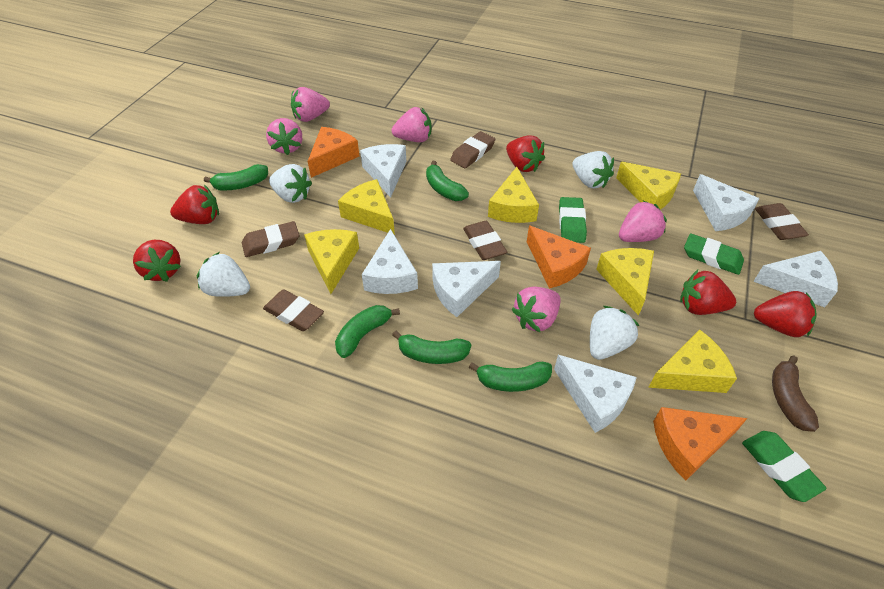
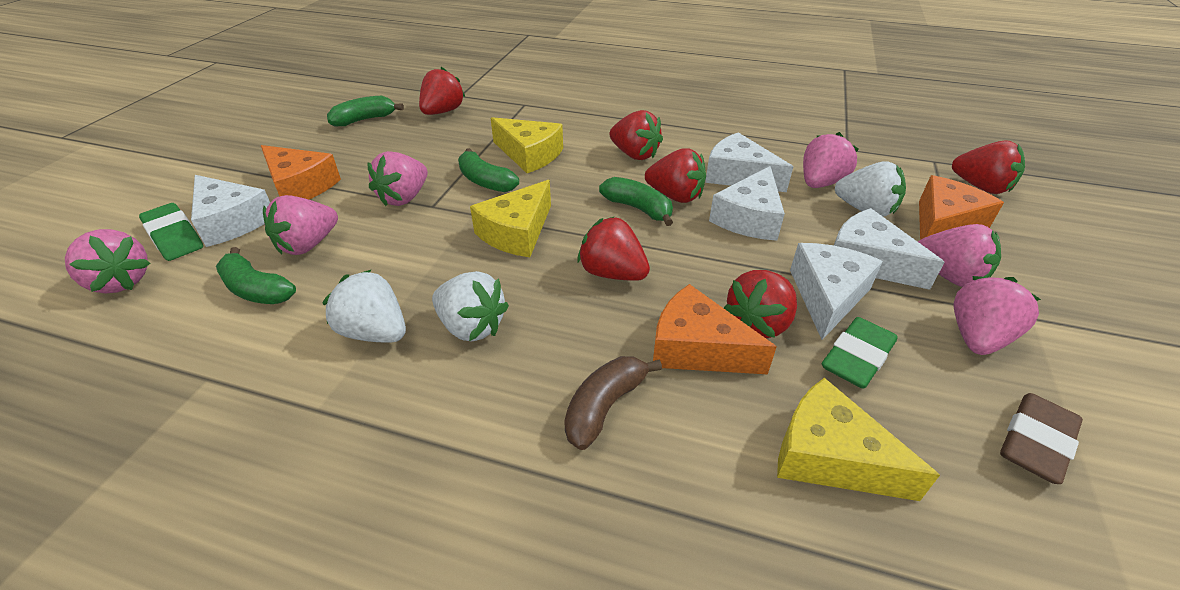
brown eraser: 5 -> 1
green banana: 5 -> 4
green eraser: 3 -> 2
pink strawberry: 5 -> 6
red strawberry: 5 -> 6
white cheese: 6 -> 5
white strawberry: 4 -> 3
yellow cheese: 6 -> 3

